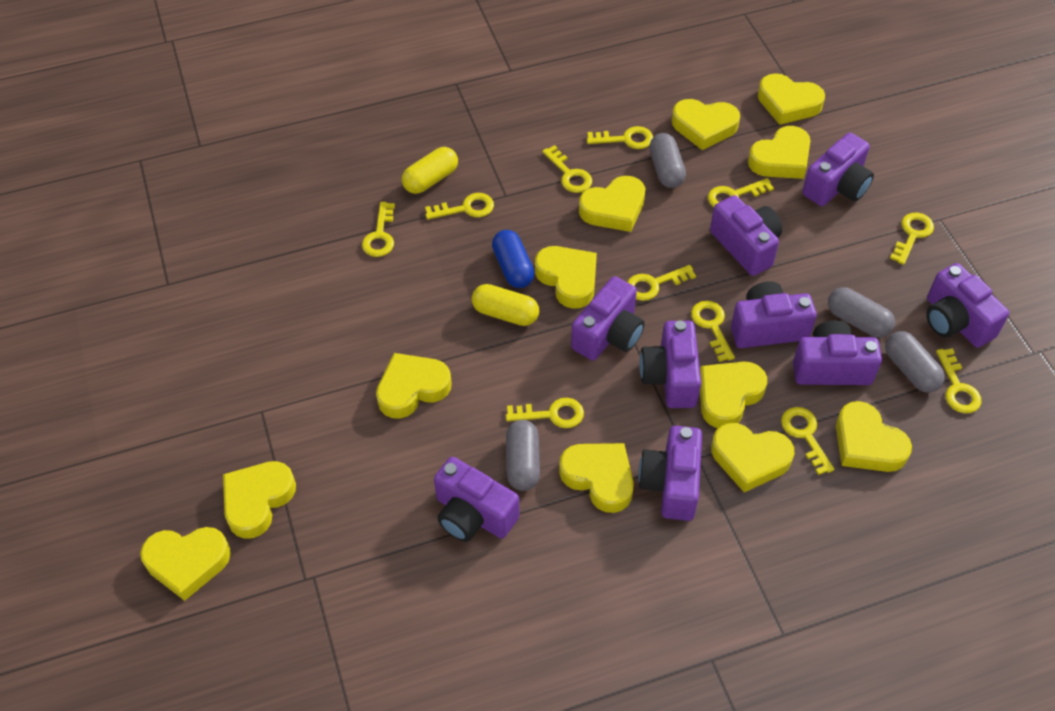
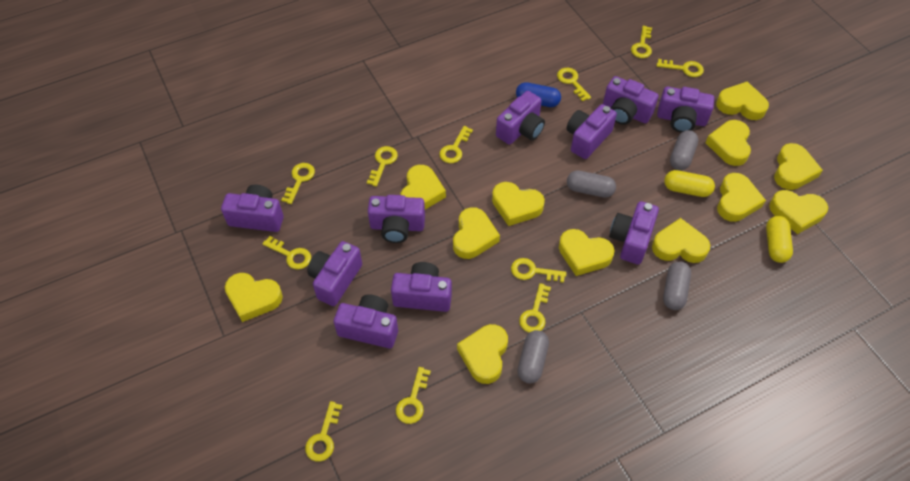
purple camera: 9 -> 10

